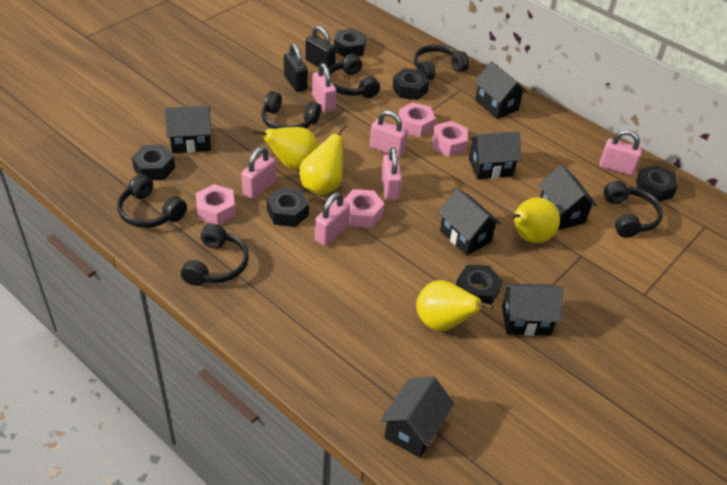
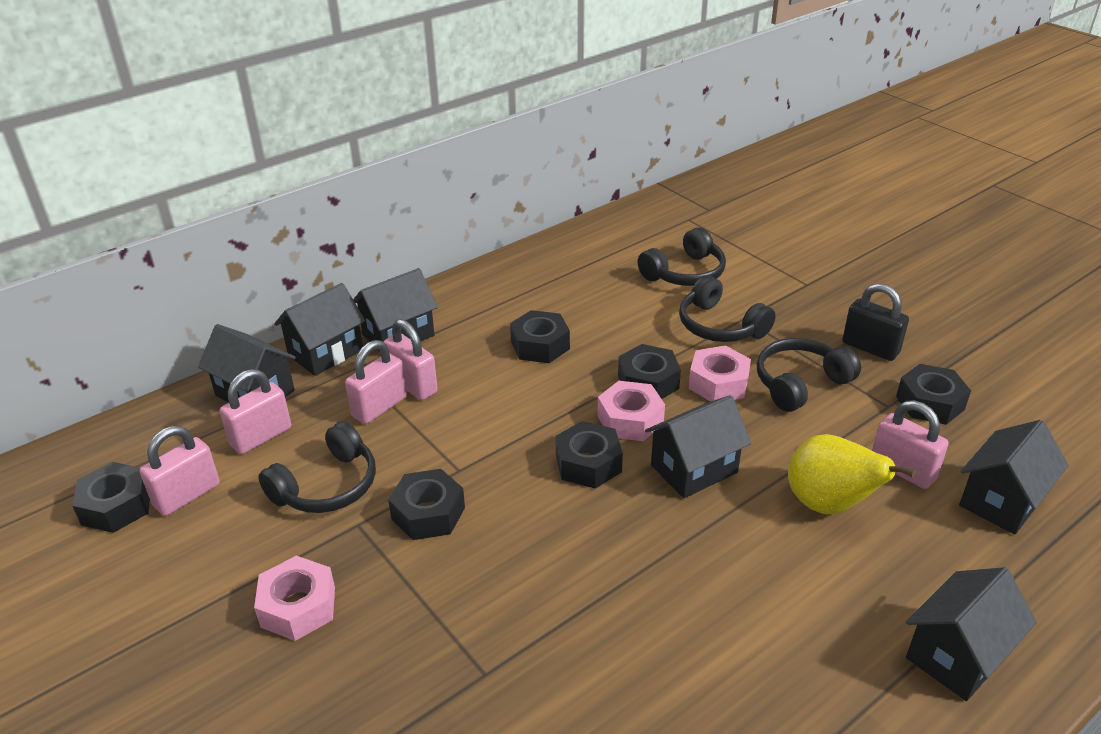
black headphones: 6 -> 4
black house: 7 -> 6
black padlock: 2 -> 1
pink nut: 4 -> 3
pink padlock: 6 -> 5
yellow pear: 4 -> 1

